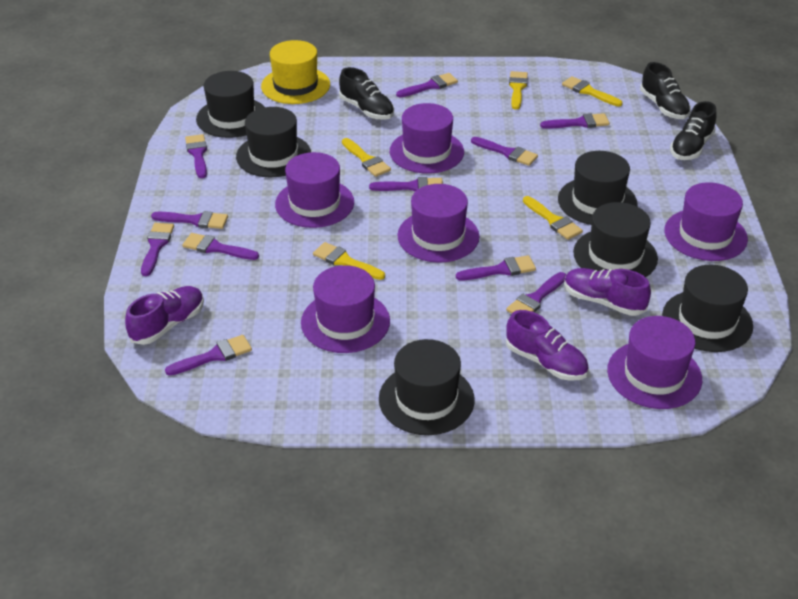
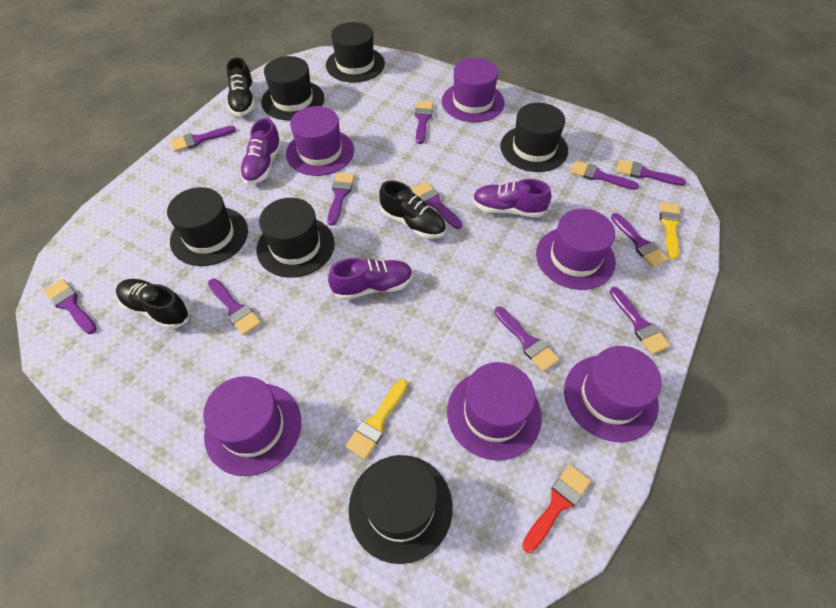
red brush: 0 -> 1
yellow brush: 5 -> 2
yellow hat: 1 -> 0

